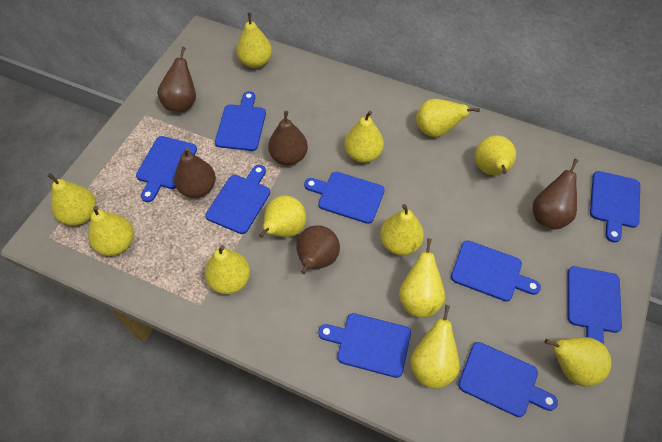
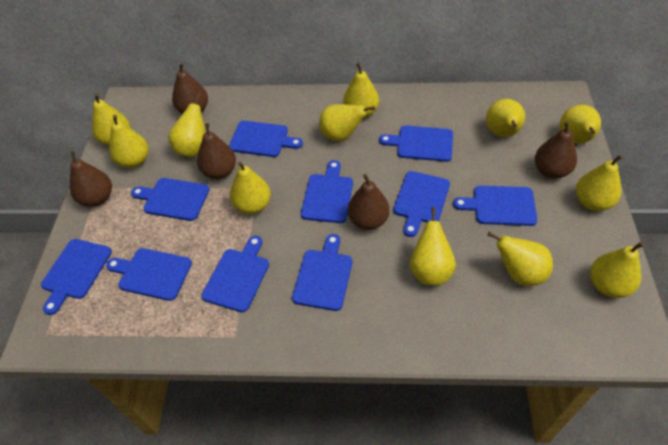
blue cutting board: 9 -> 10

